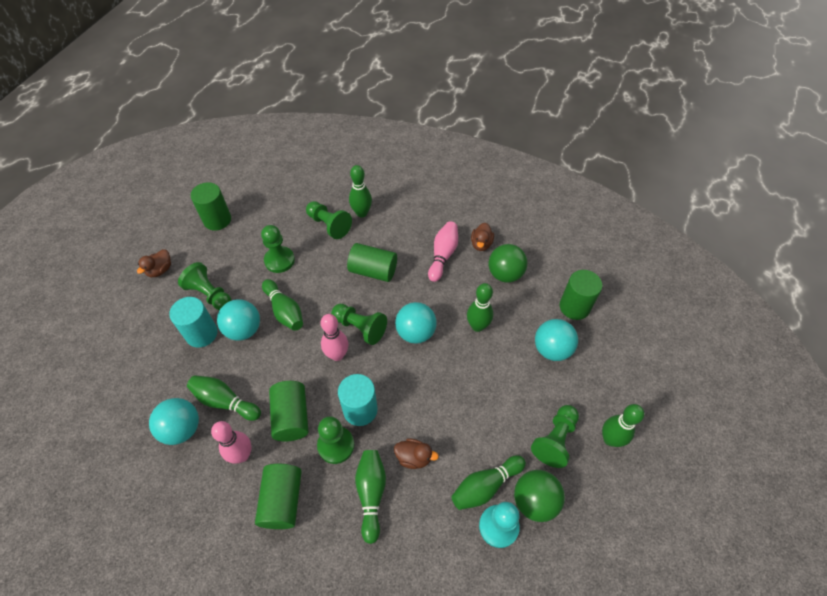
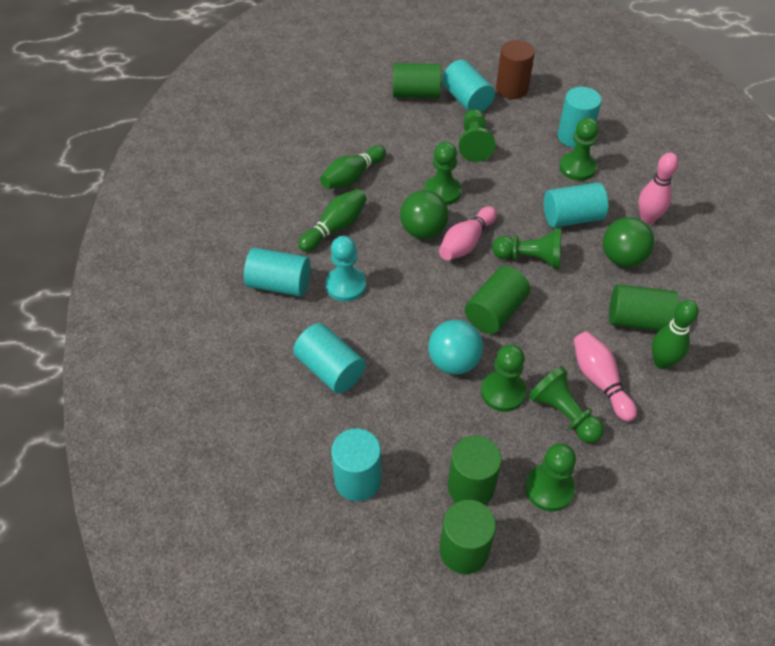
brown cylinder: 0 -> 1
brown duck: 3 -> 0
green bowling pin: 7 -> 3
green pawn: 6 -> 7
turquoise ball: 4 -> 1
turquoise cylinder: 2 -> 6

